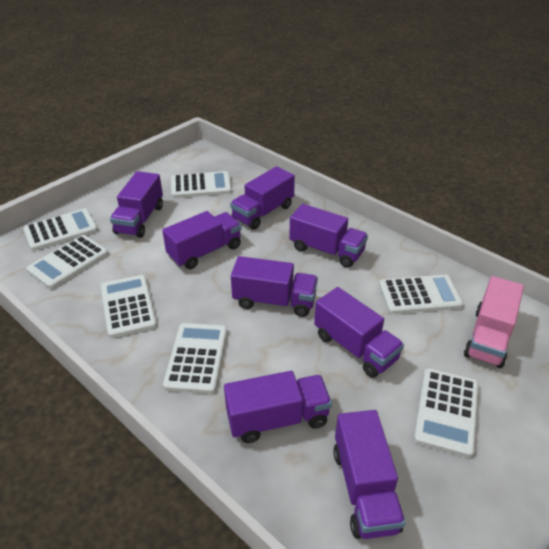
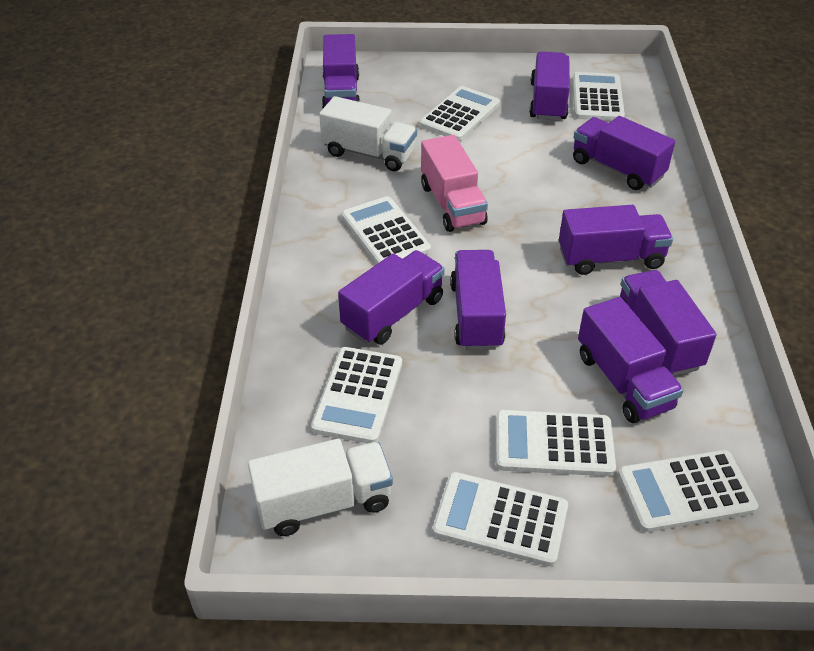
white truck: 0 -> 2

